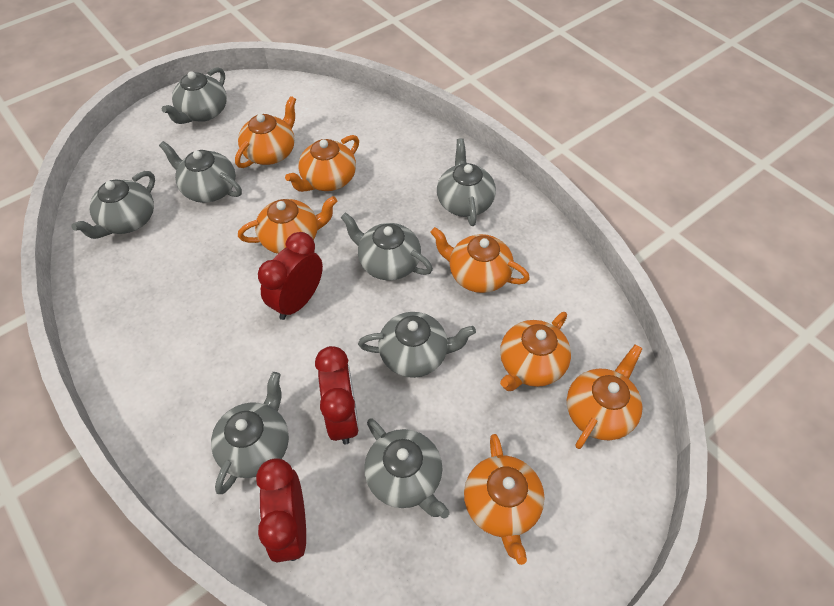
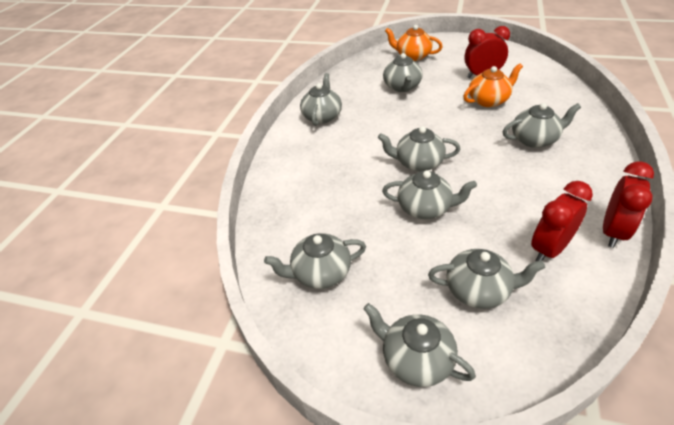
orange teapot: 7 -> 2

